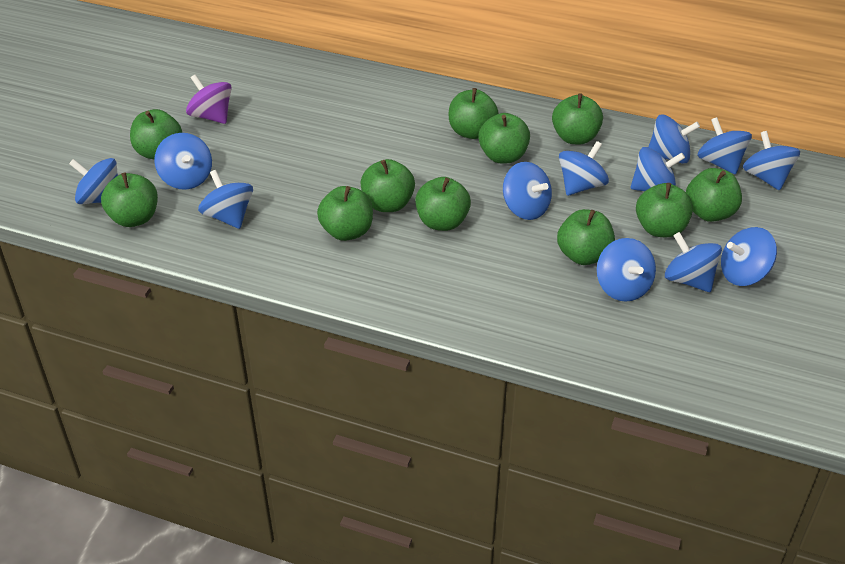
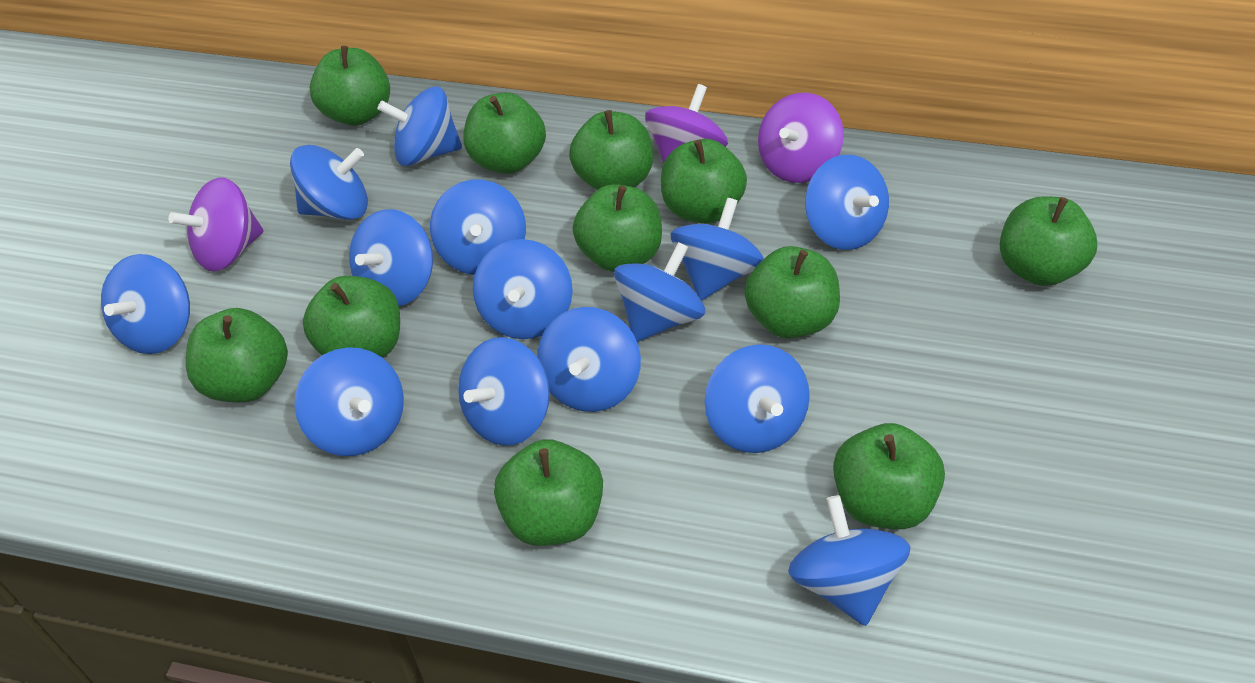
blue spinning top: 12 -> 14
purple spinning top: 1 -> 3

